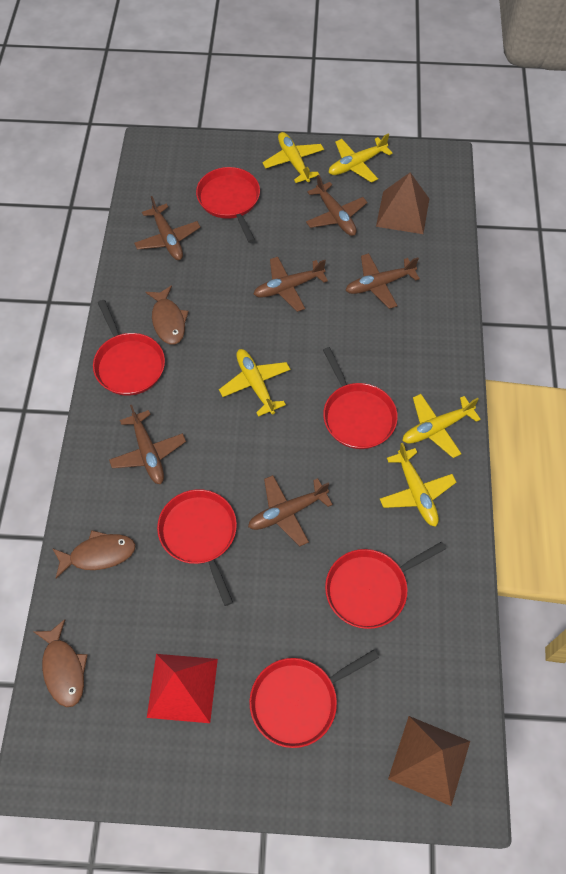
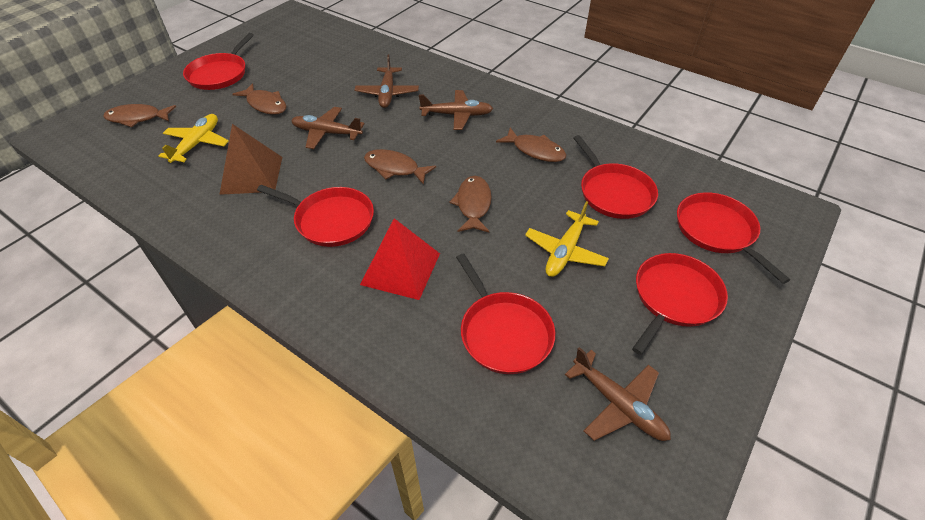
brown fish: 3 -> 5
brown plane: 6 -> 4
brown pyramid: 2 -> 1
yellow plane: 5 -> 2

